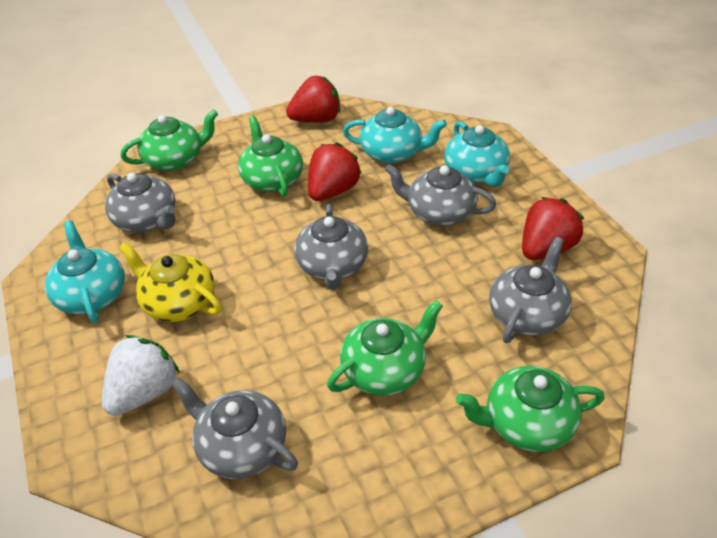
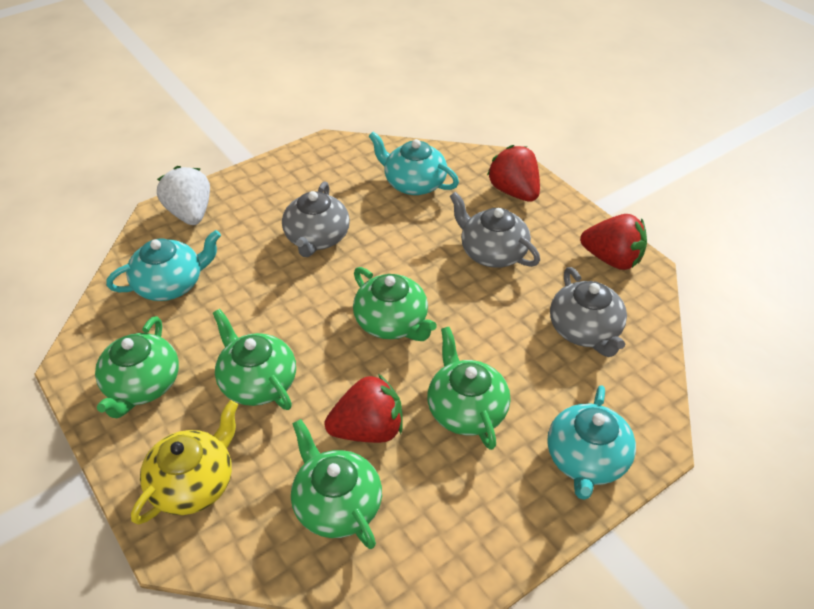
green teapot: 4 -> 5
grey teapot: 5 -> 3

